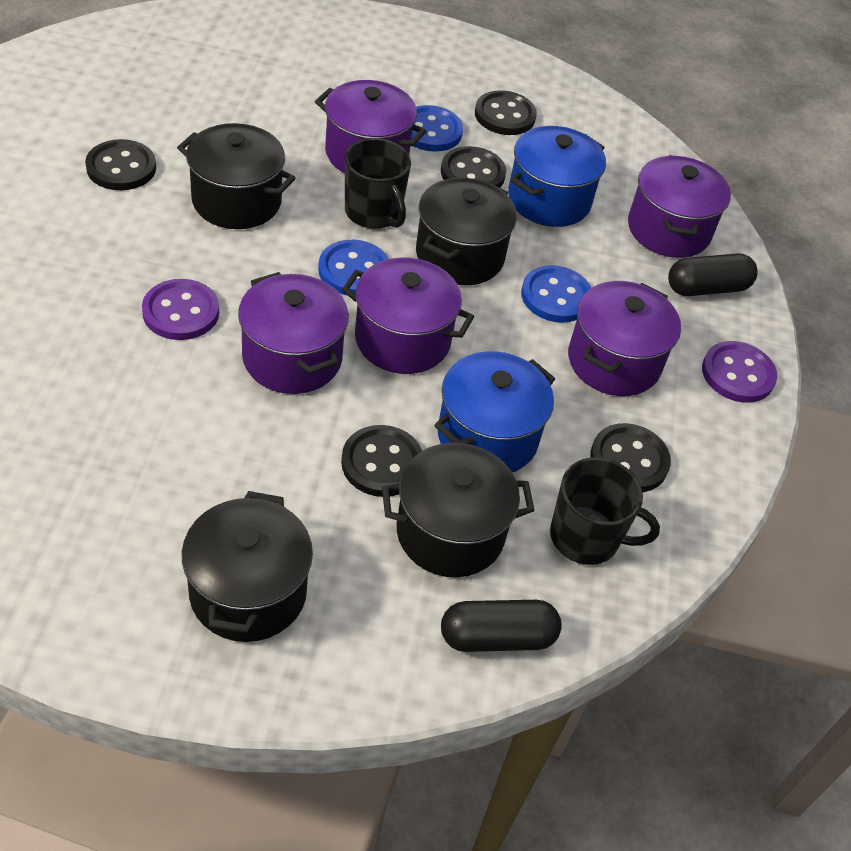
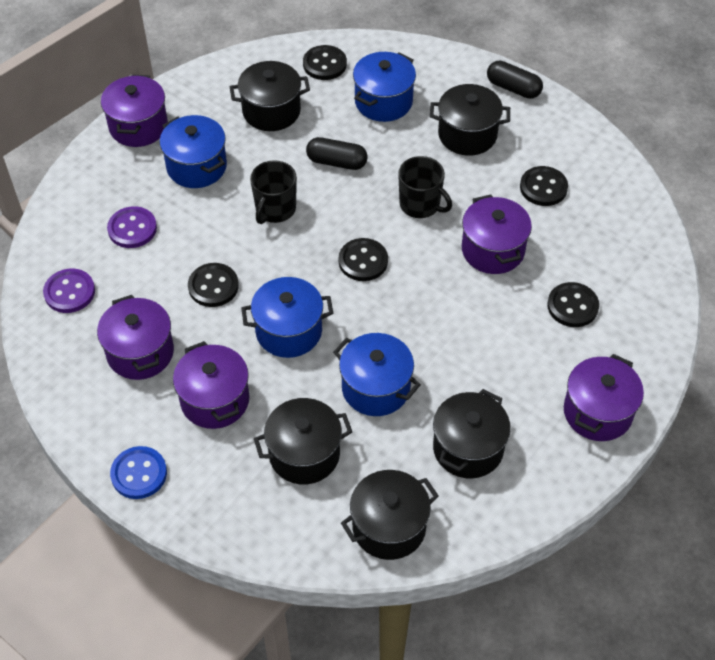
black pot: 4 -> 5
blue button: 3 -> 1
blue pot: 2 -> 4

